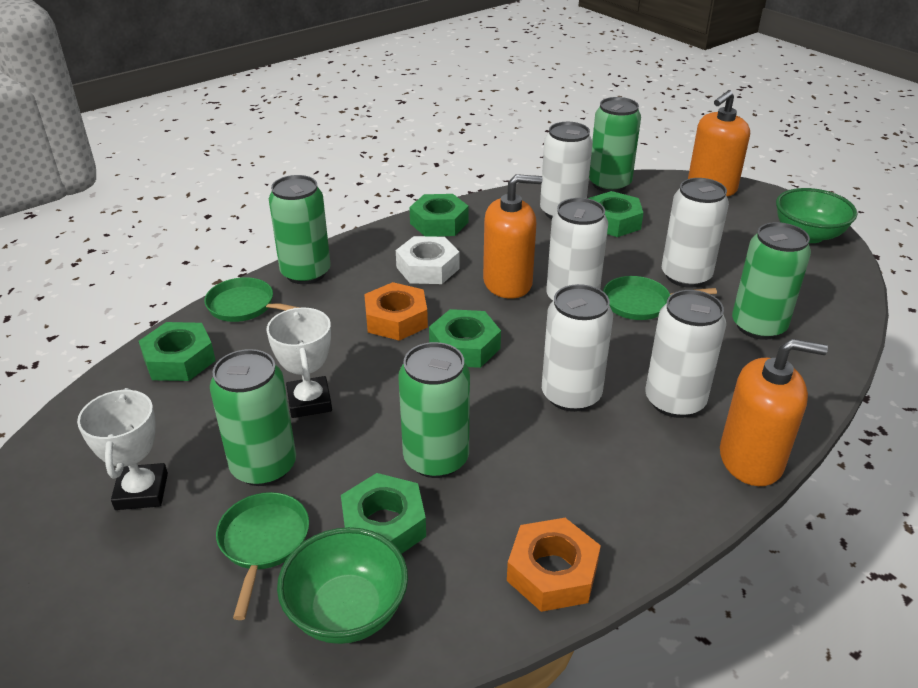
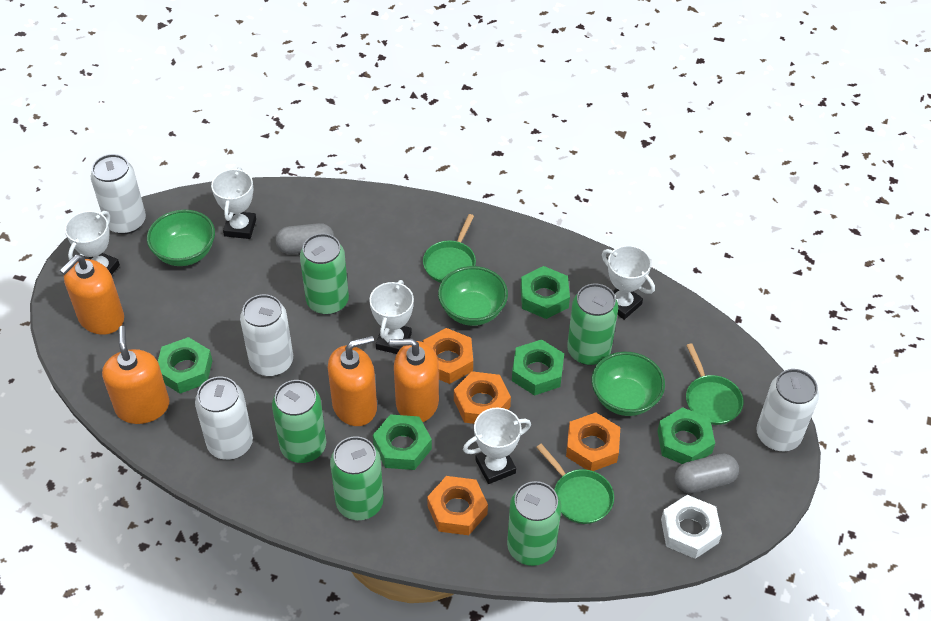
green bowl: 2 -> 3
grey capsule: 0 -> 2
orange nut: 2 -> 4
orange soap dispenser: 3 -> 4
white can: 5 -> 4
white trophy: 2 -> 5

